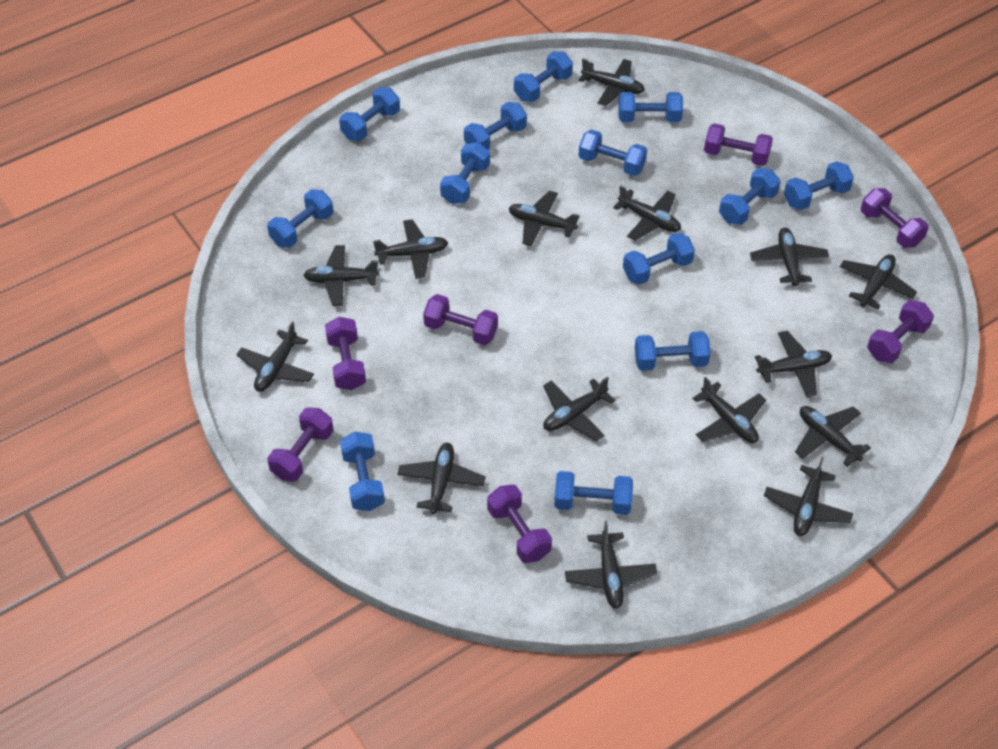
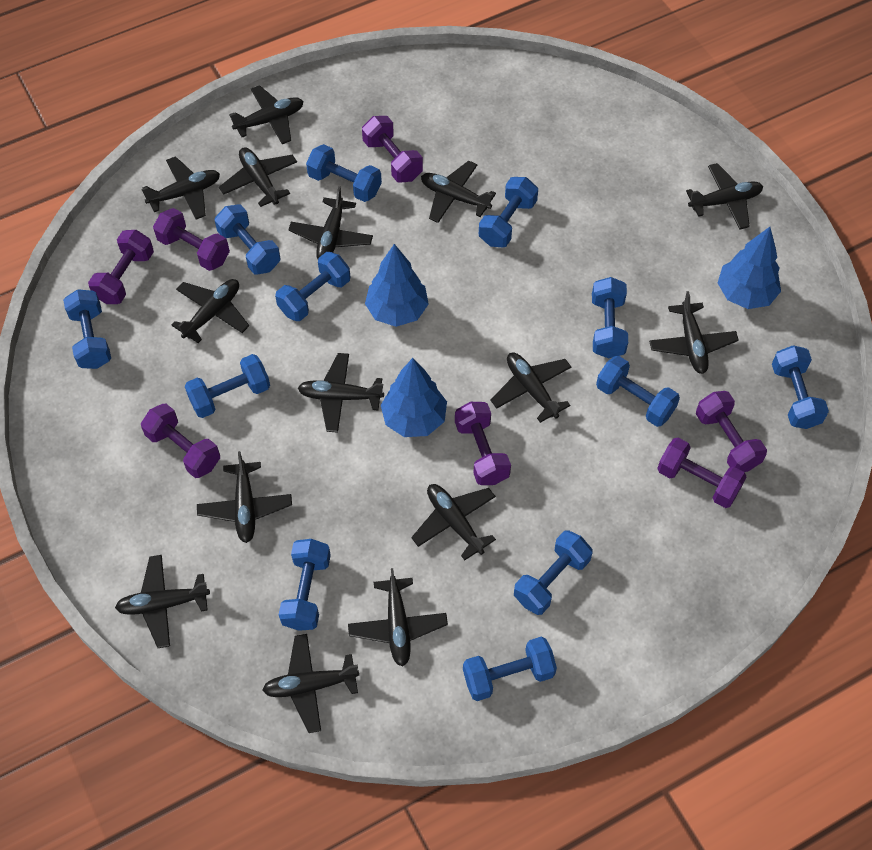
blue dumbbell: 13 -> 12
blue tree: 0 -> 3

